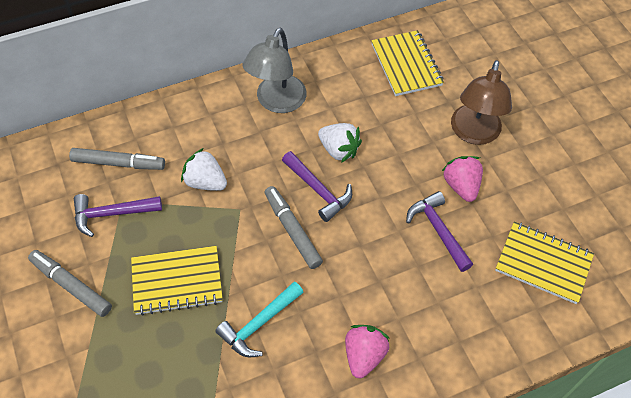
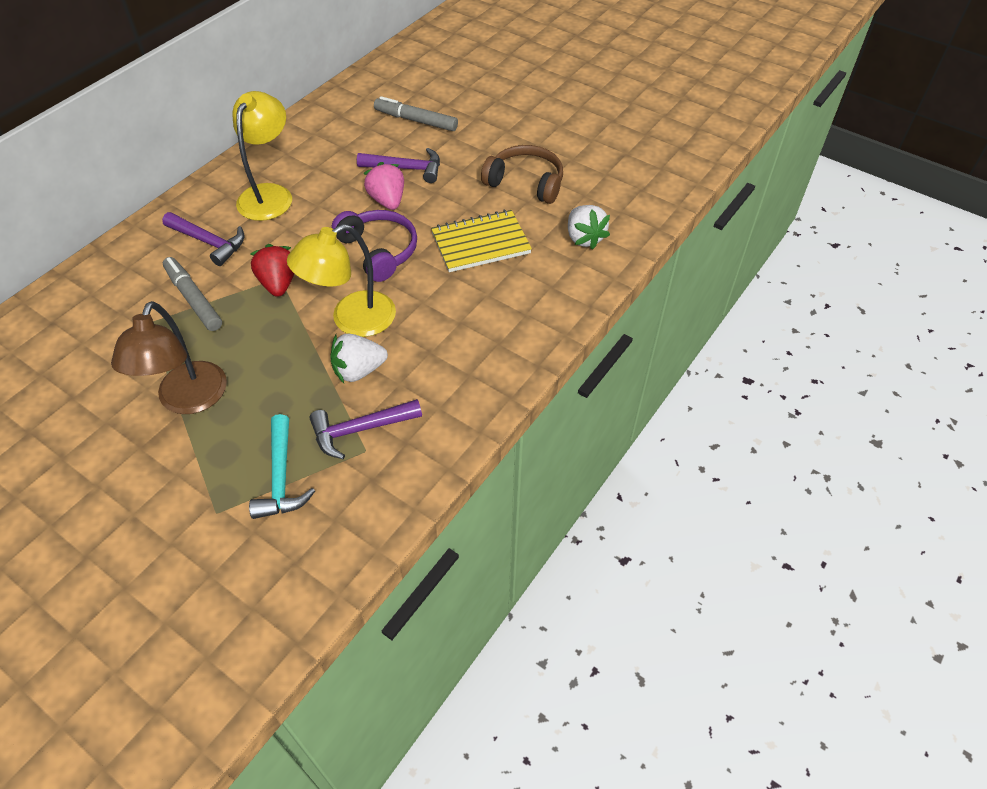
brown headphones: 0 -> 1
grey lamp: 1 -> 0
grey marker: 3 -> 2
pink strawberry: 2 -> 1
purple headphones: 0 -> 1
red strawberry: 0 -> 1
yellow lamp: 0 -> 2
yellow notebook: 3 -> 1

